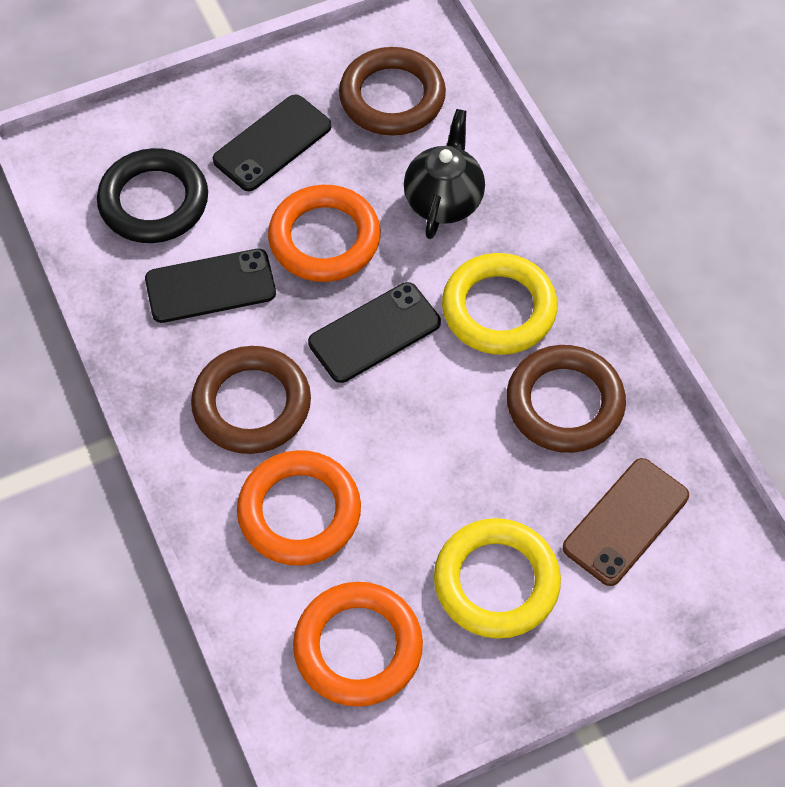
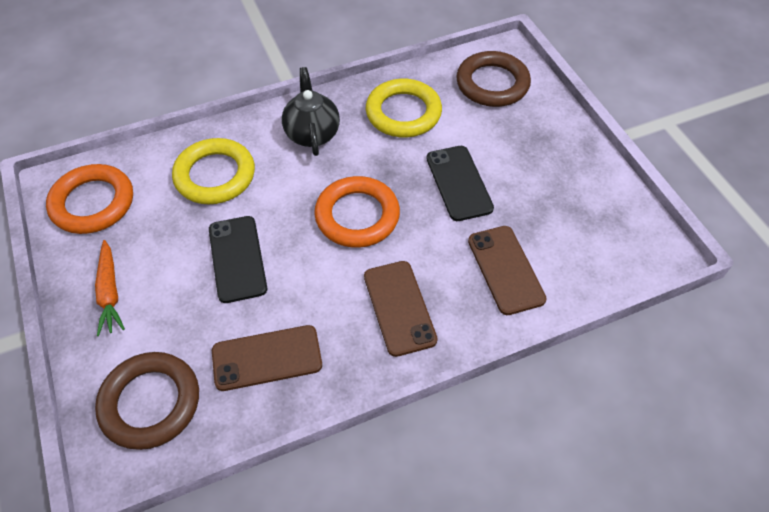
black phone: 3 -> 2
black ring: 1 -> 0
brown phone: 1 -> 3
brown ring: 3 -> 2
orange carrot: 0 -> 1
orange ring: 3 -> 2

